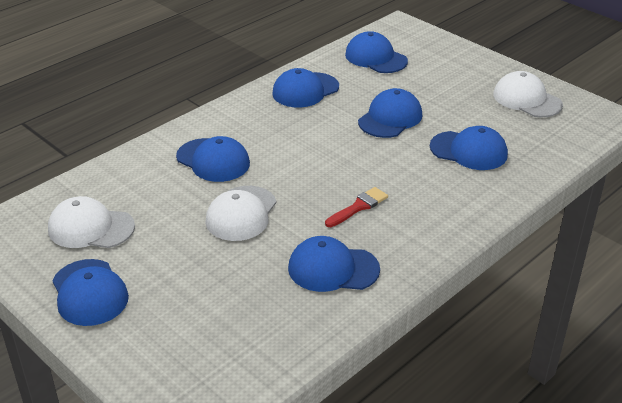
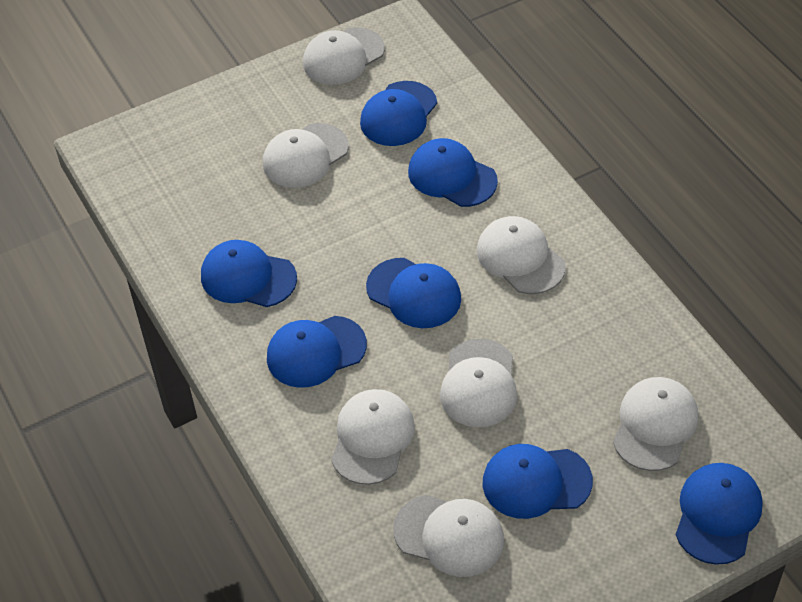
red brush: 1 -> 0
white cap: 3 -> 7

